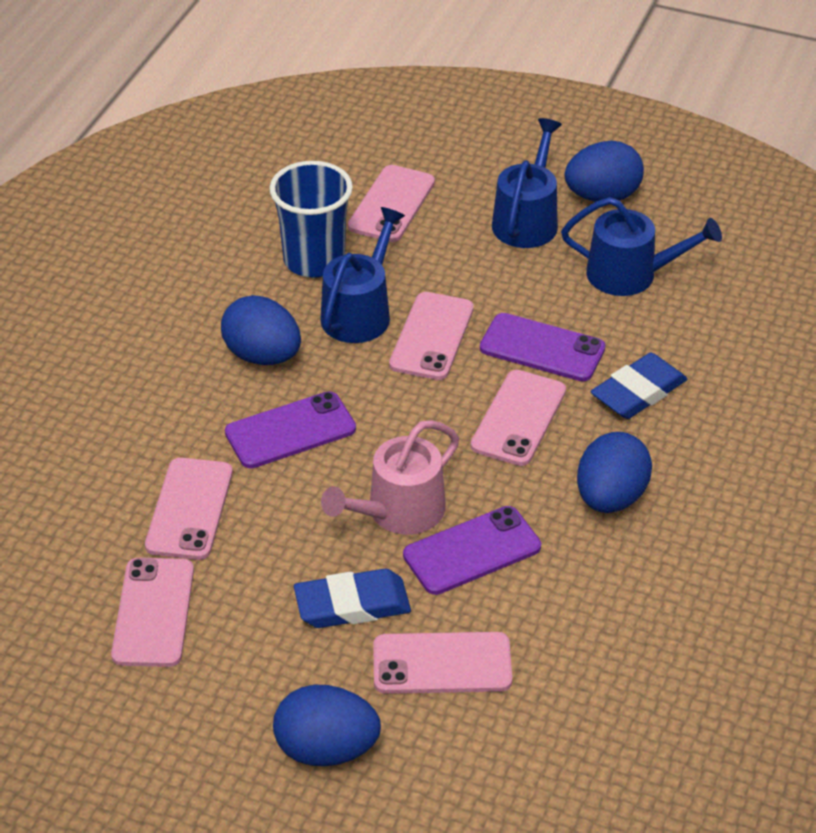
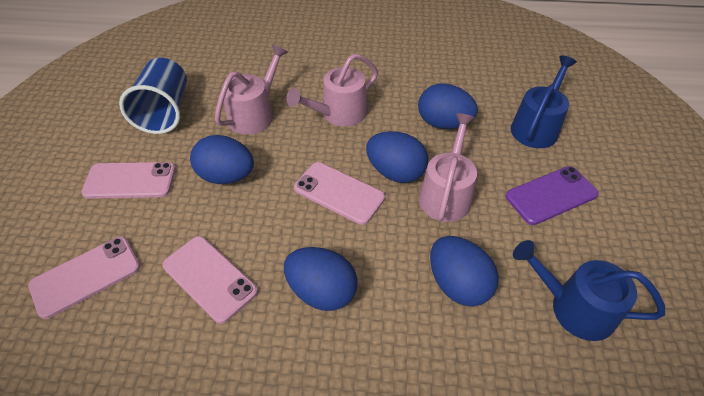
blue egg: 4 -> 5
blue eraser: 2 -> 0
blue watering can: 3 -> 2
pink phone: 6 -> 4
pink watering can: 1 -> 3
purple phone: 3 -> 1

